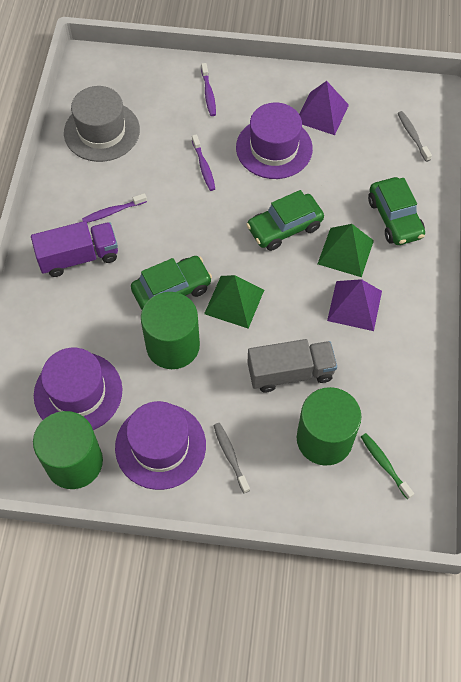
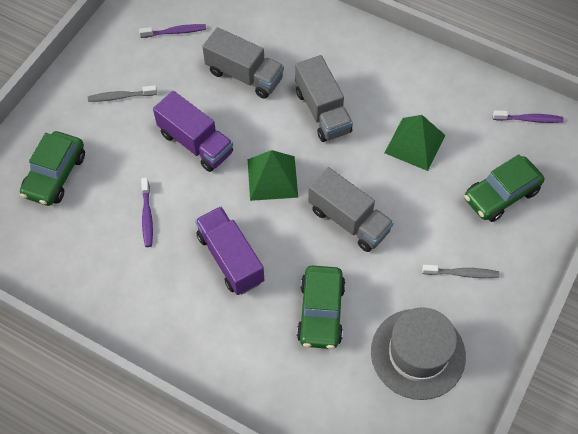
green cylinder: 3 -> 0
green toothbrush: 1 -> 0
grey truck: 1 -> 3
purple hat: 3 -> 0
purple pyramid: 2 -> 0
purple truck: 1 -> 2

